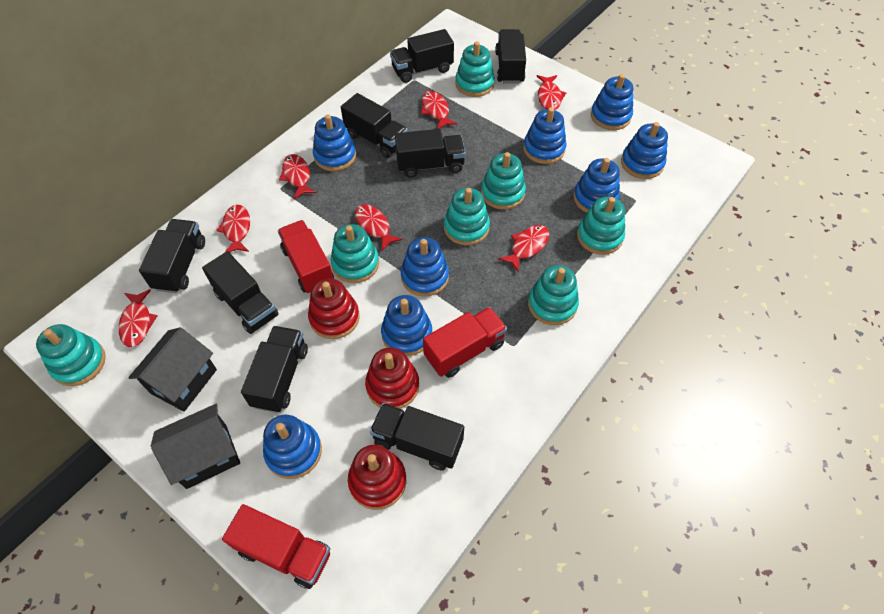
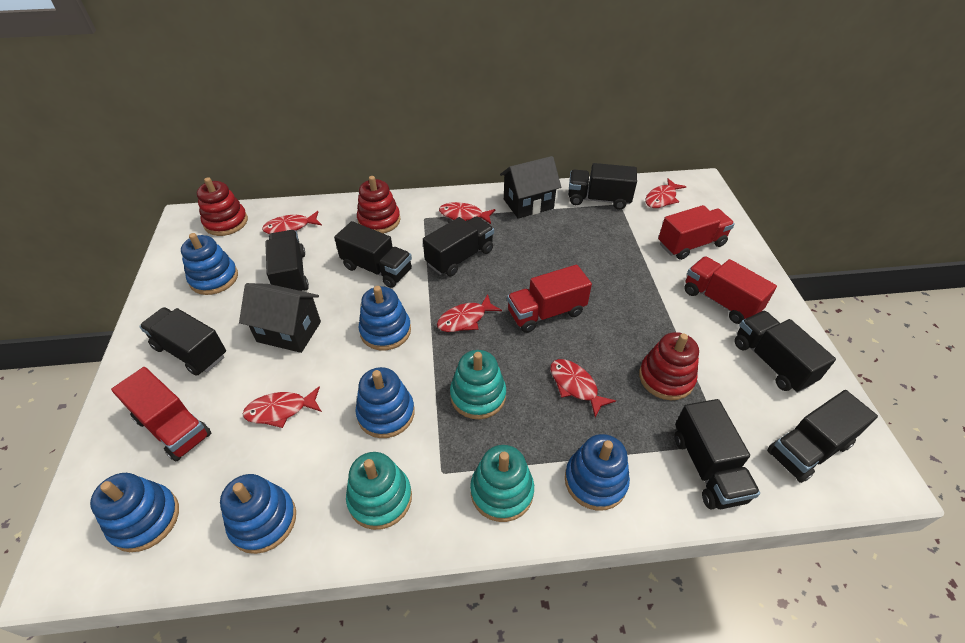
blue stacking toy: 8 -> 6
red fish: 7 -> 6
red truck: 3 -> 4
turquoise stacking toy: 7 -> 3

